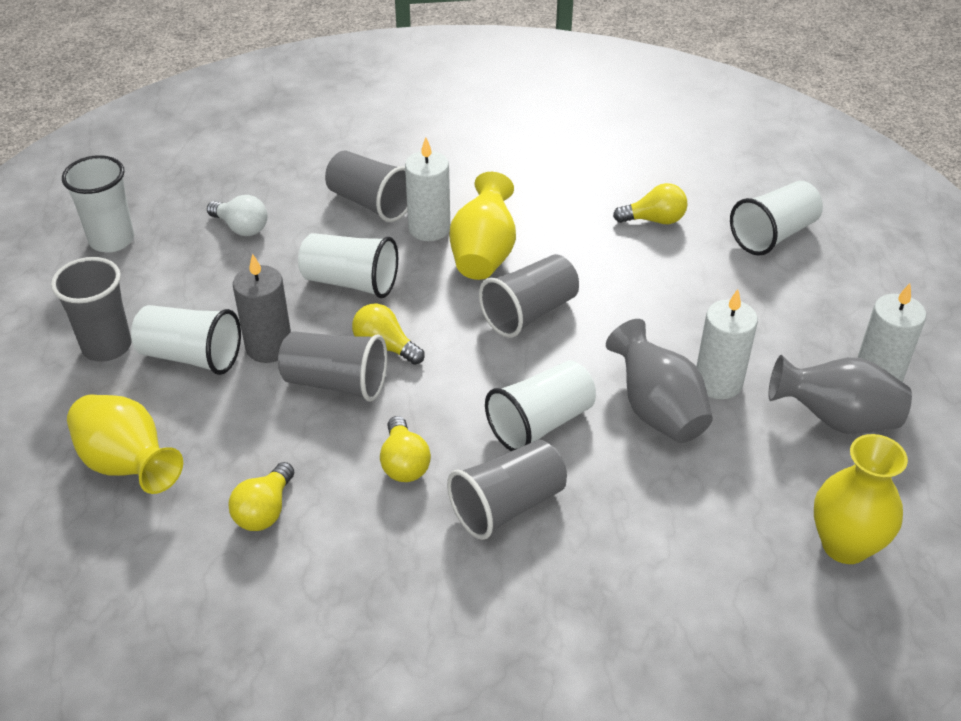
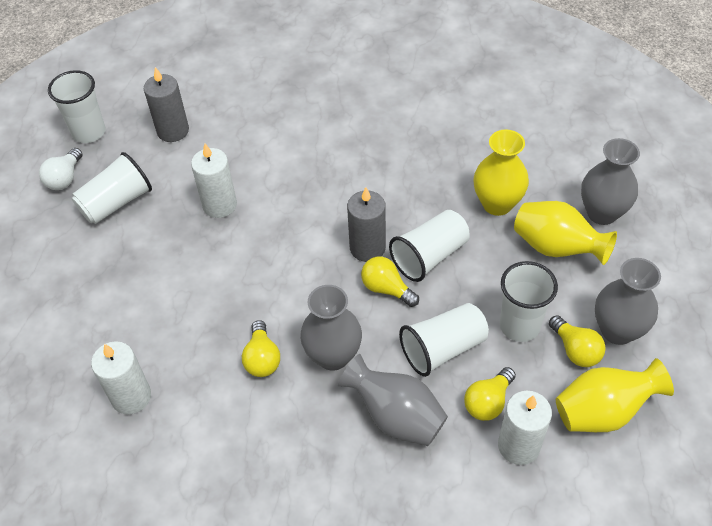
grey candle: 1 -> 2
grey cup: 5 -> 0
grey vase: 2 -> 4

